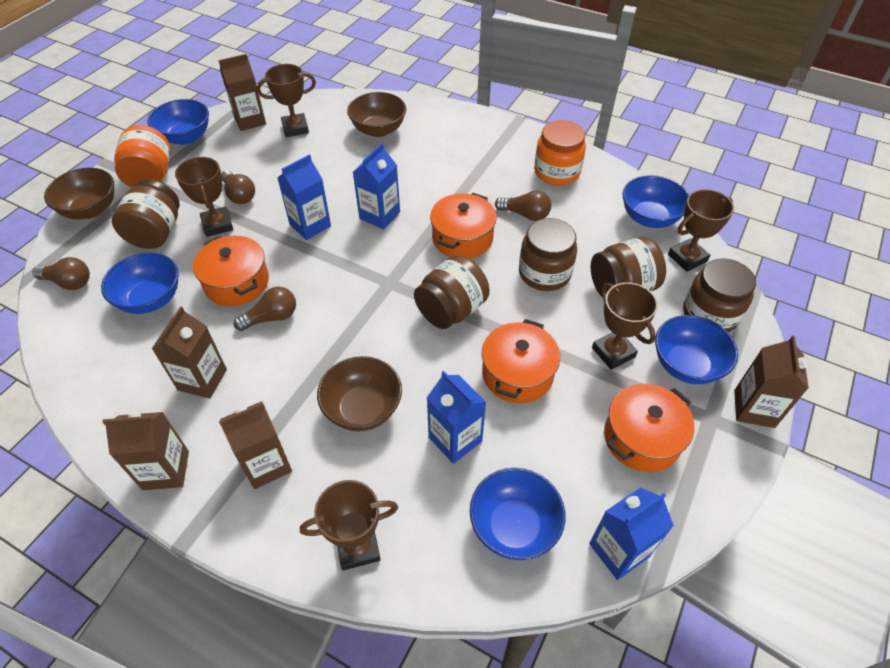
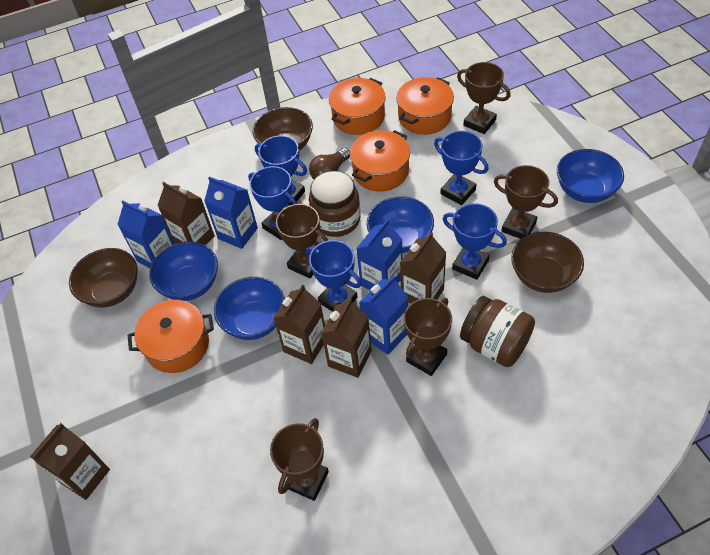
blue bowl: 5 -> 4
blue trophy: 0 -> 5
brown jar: 5 -> 2
brown light bulb: 4 -> 1
orange jar: 2 -> 0

